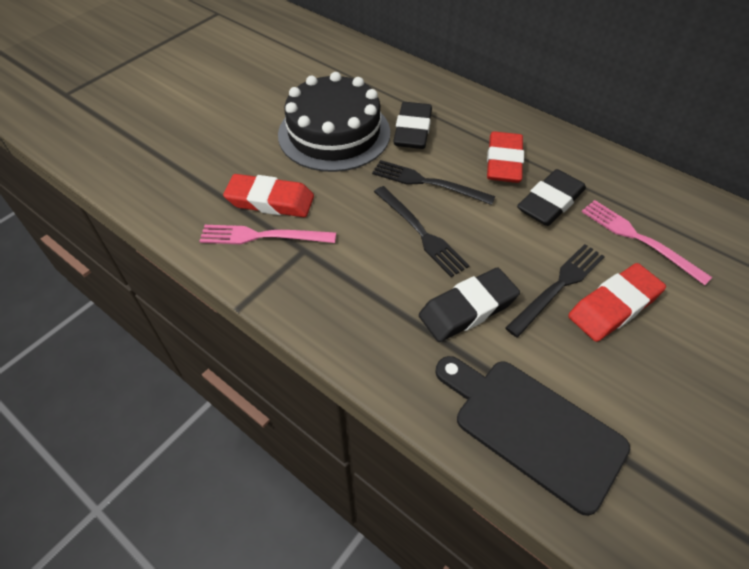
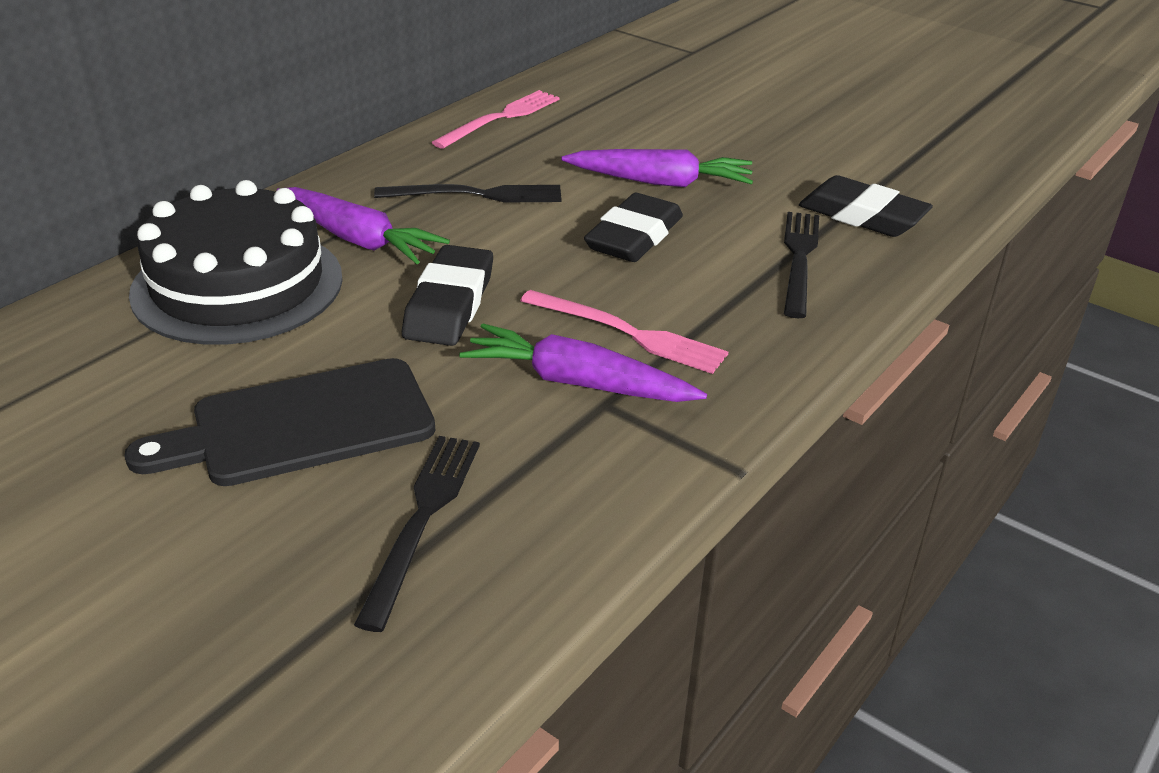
purple carrot: 0 -> 3
red eraser: 3 -> 0

